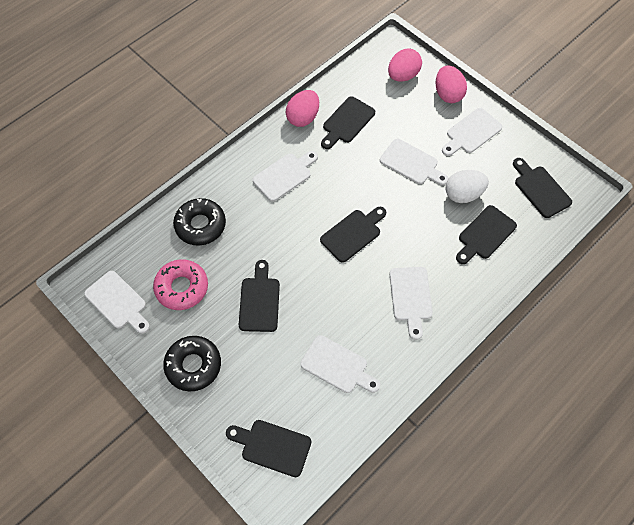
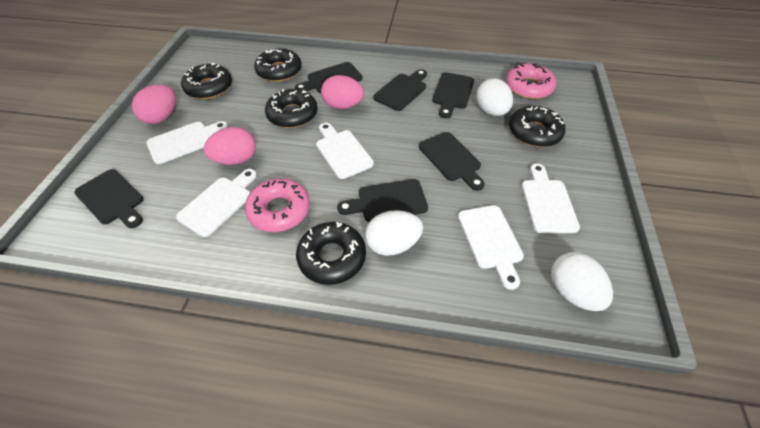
black donut: 2 -> 5
pink donut: 1 -> 2
white cutting board: 6 -> 5
white egg: 1 -> 3

